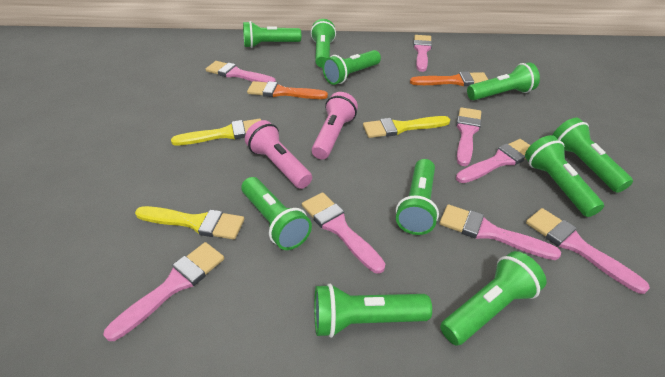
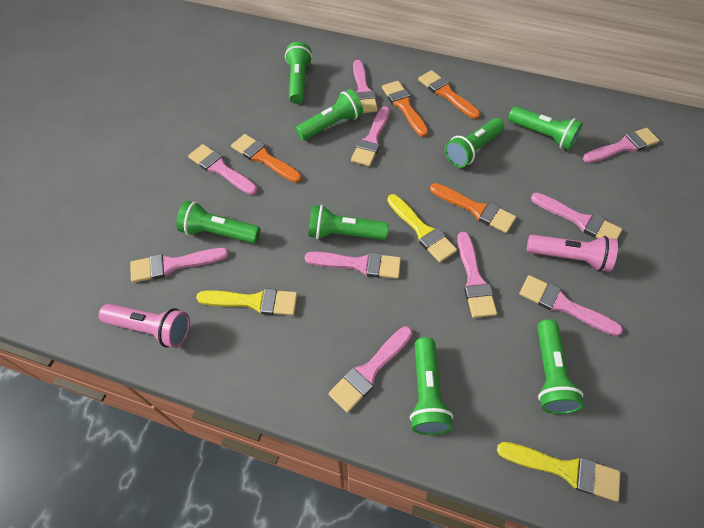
green flashlight: 10 -> 8
orange brush: 2 -> 4
pink brush: 8 -> 10

